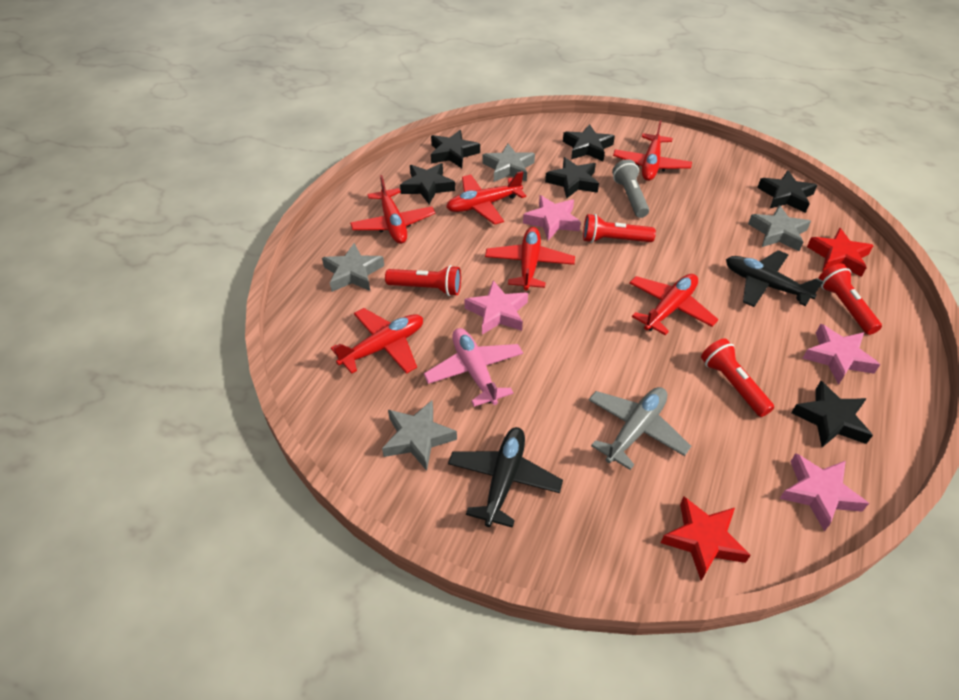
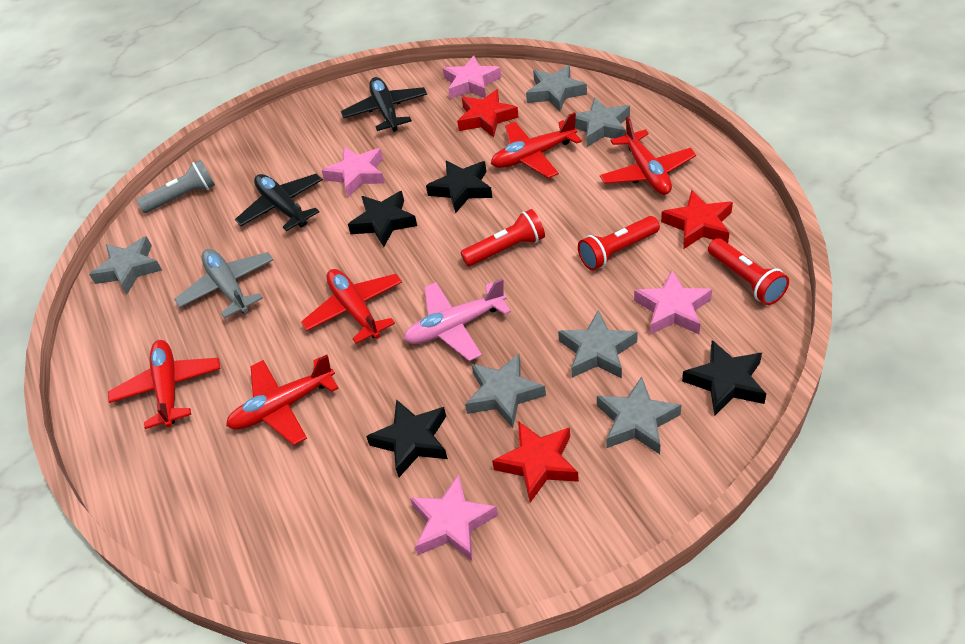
black star: 6 -> 4
grey star: 4 -> 6
red flashlight: 4 -> 3
red plane: 6 -> 5
red star: 2 -> 3

